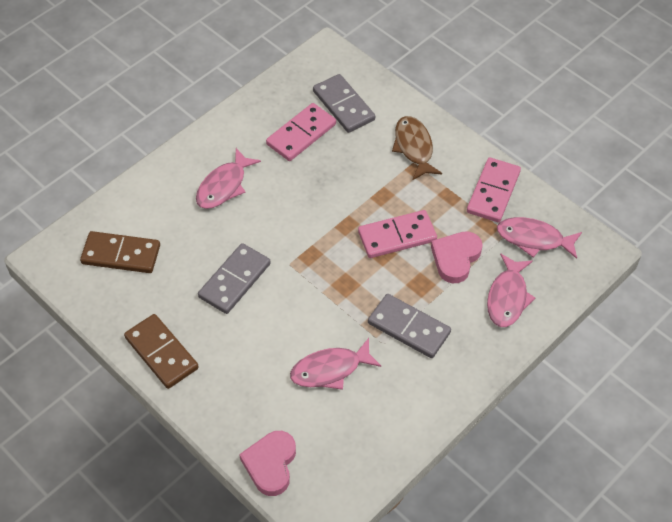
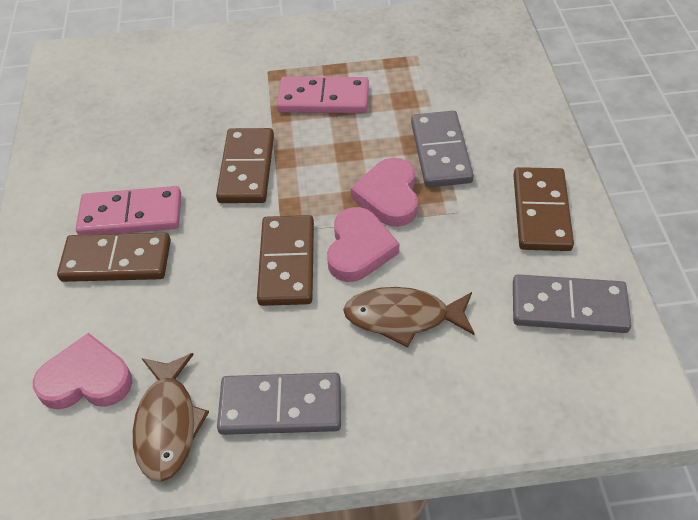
brown domino: 2 -> 4
brown fish: 1 -> 2
pink domino: 3 -> 2
pink fish: 4 -> 0
pink heart: 2 -> 3

